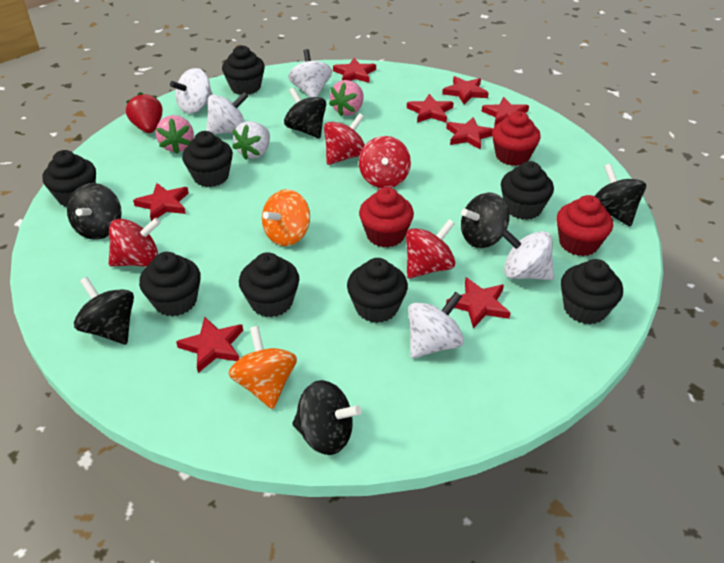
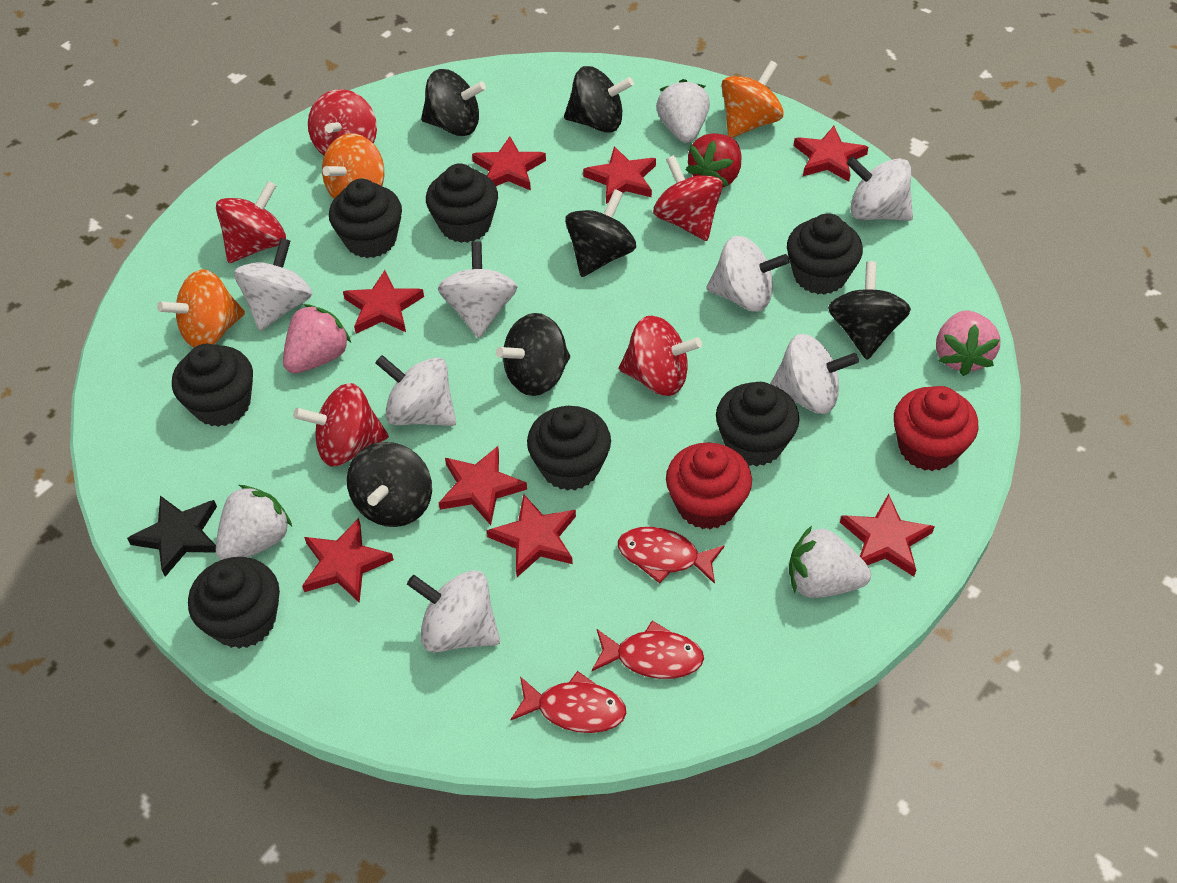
black cupcake: 8 -> 7
black star: 0 -> 1
orange spinning top: 2 -> 3
red cupcake: 3 -> 2
red fish: 0 -> 3
red spinning top: 4 -> 5
white spinning top: 5 -> 7
white strawberry: 1 -> 3

